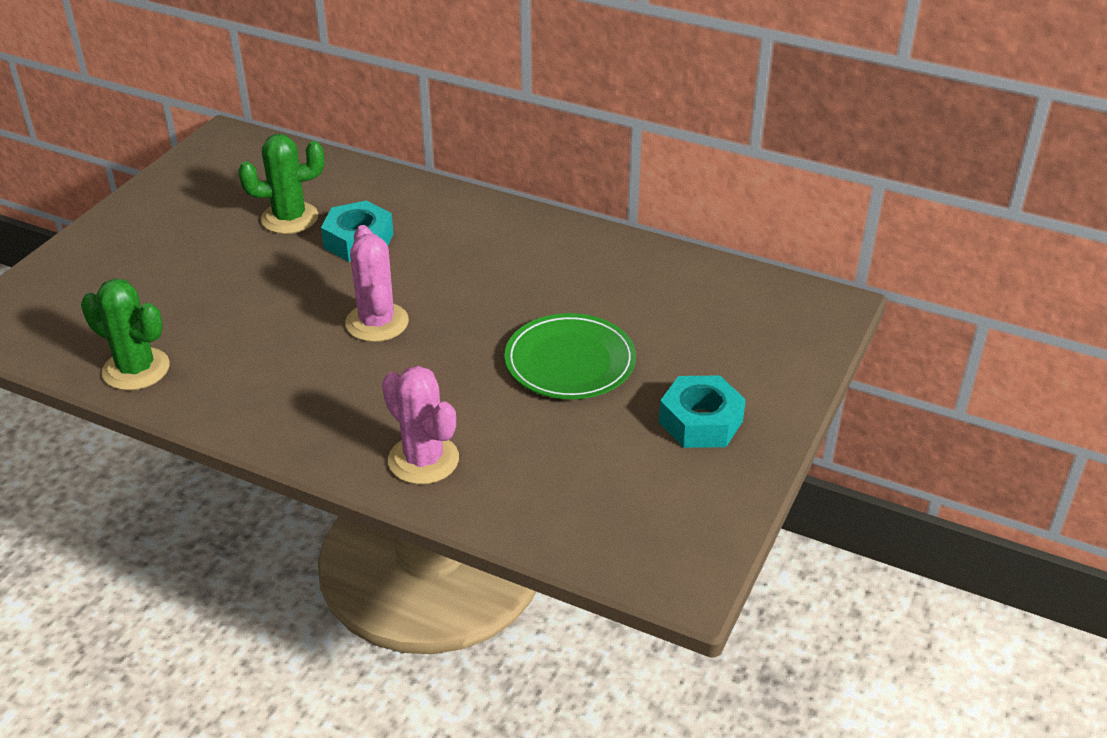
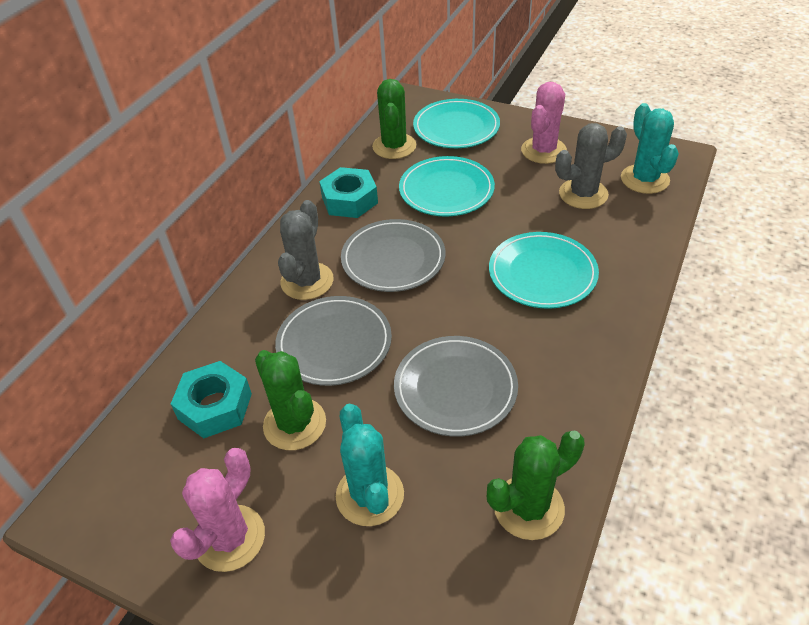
green cactus: 2 -> 3
green plate: 1 -> 0
grey cactus: 0 -> 2
grey plate: 0 -> 3
turquoise cactus: 0 -> 2
turquoise plate: 0 -> 3

